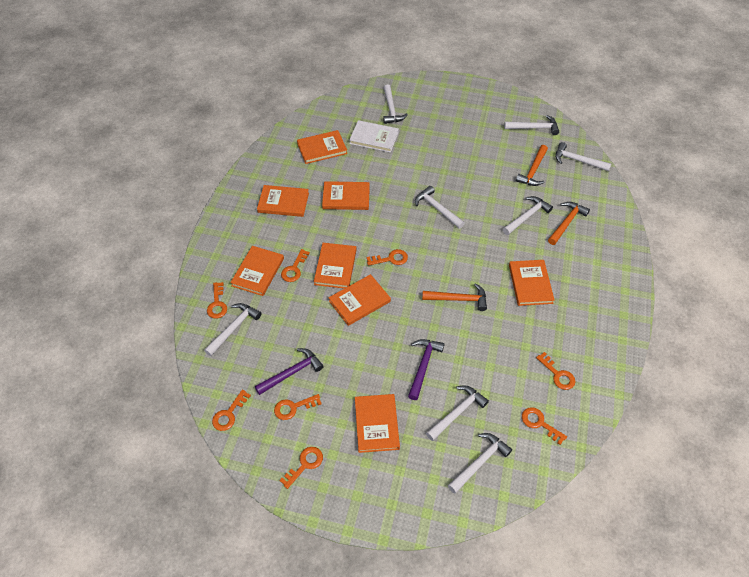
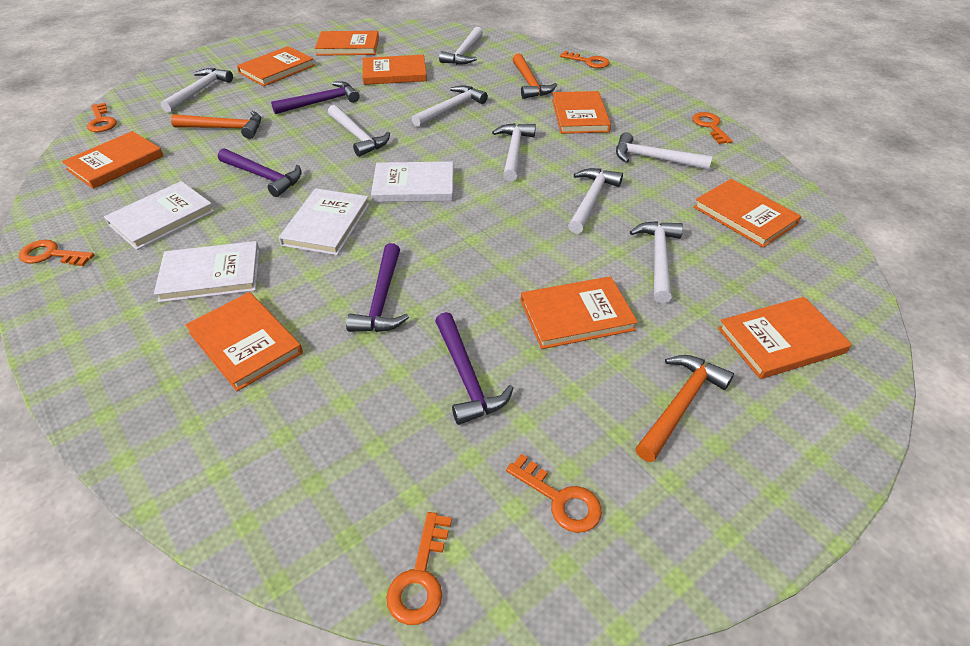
orange book: 8 -> 9
orange key: 8 -> 6
purple hammer: 2 -> 4
white book: 1 -> 4

